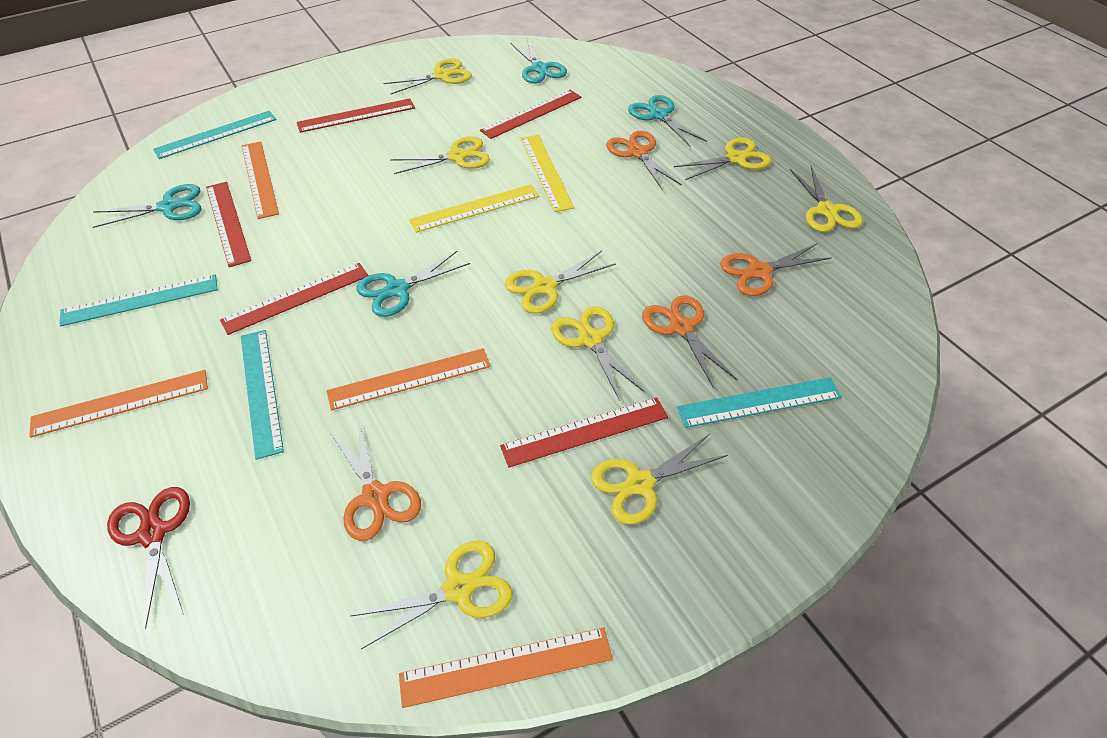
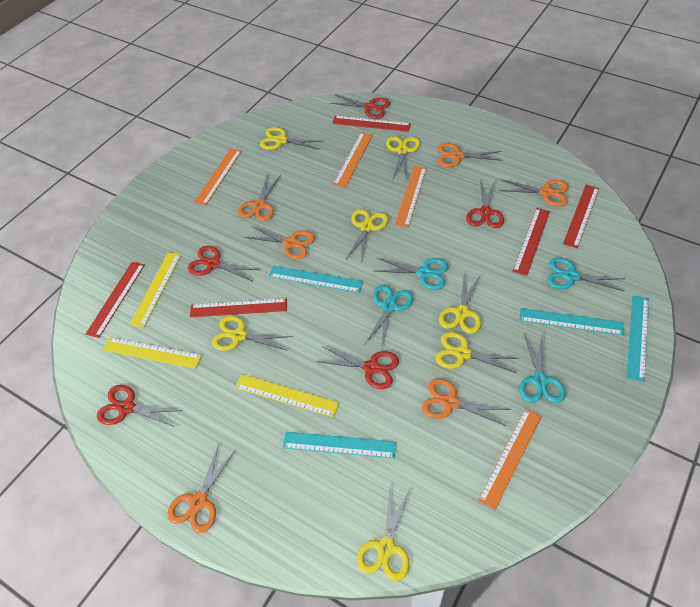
orange scissors: 4 -> 6
red scissors: 1 -> 5
yellow ruler: 2 -> 3
yellow scissors: 8 -> 7

